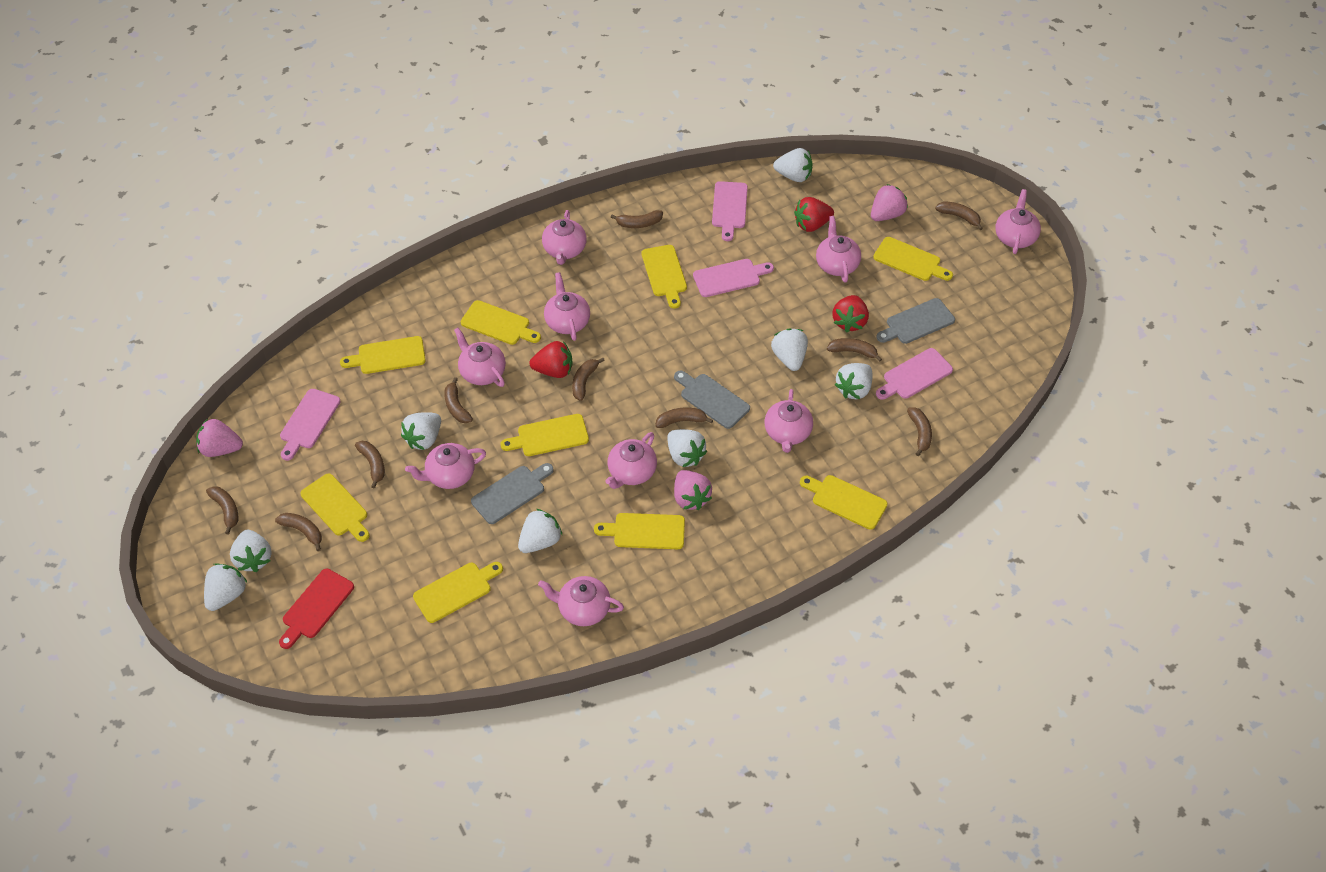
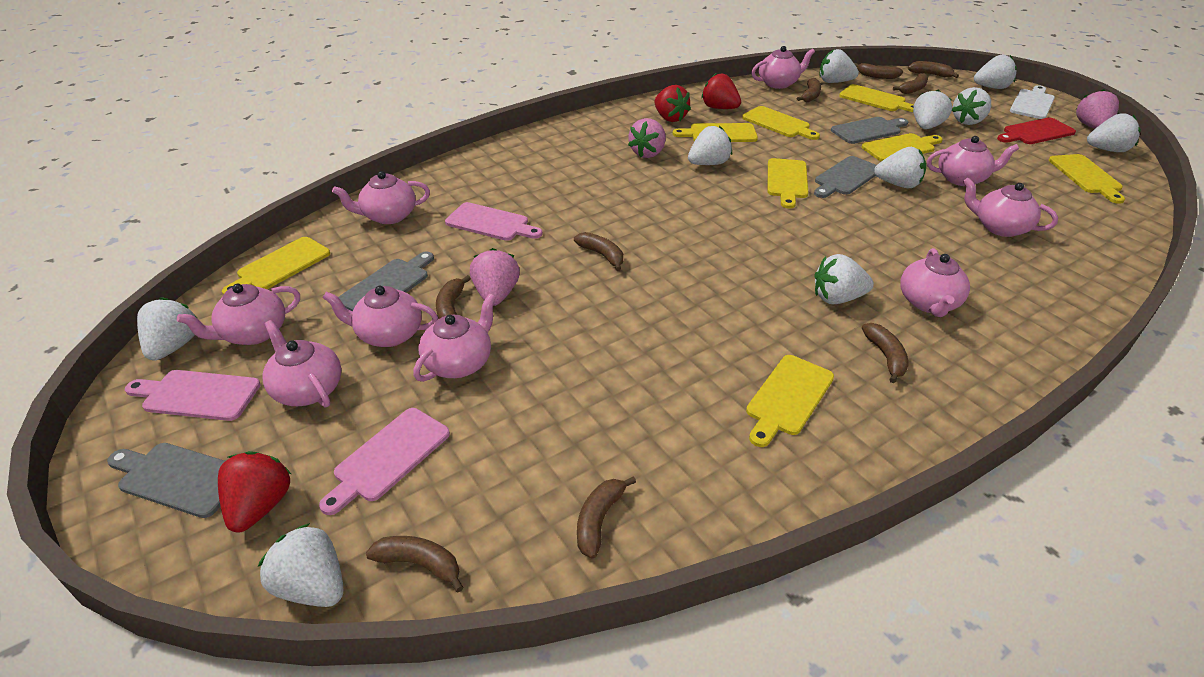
brown banana: 10 -> 9
grey cutting board: 3 -> 4
pink cutting board: 4 -> 3
white cutting board: 0 -> 1
white strawberry: 8 -> 10
yellow cutting board: 9 -> 8

